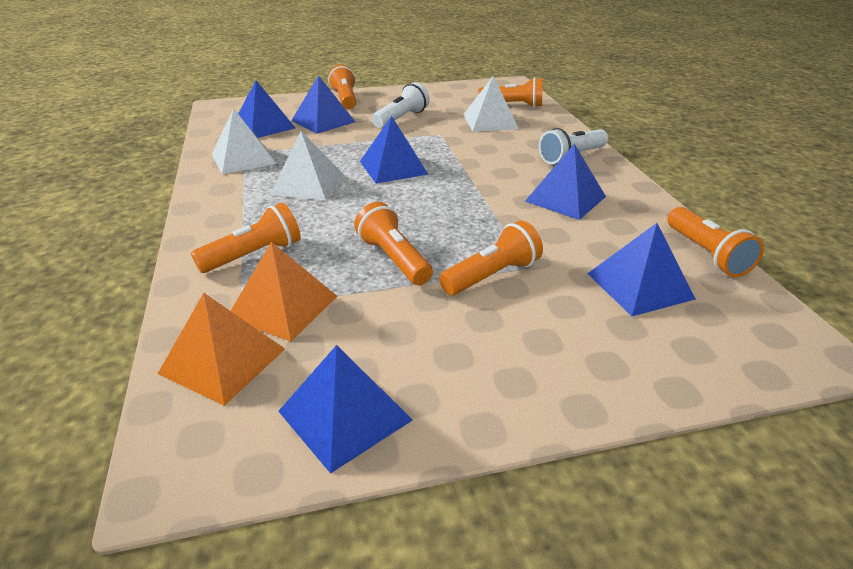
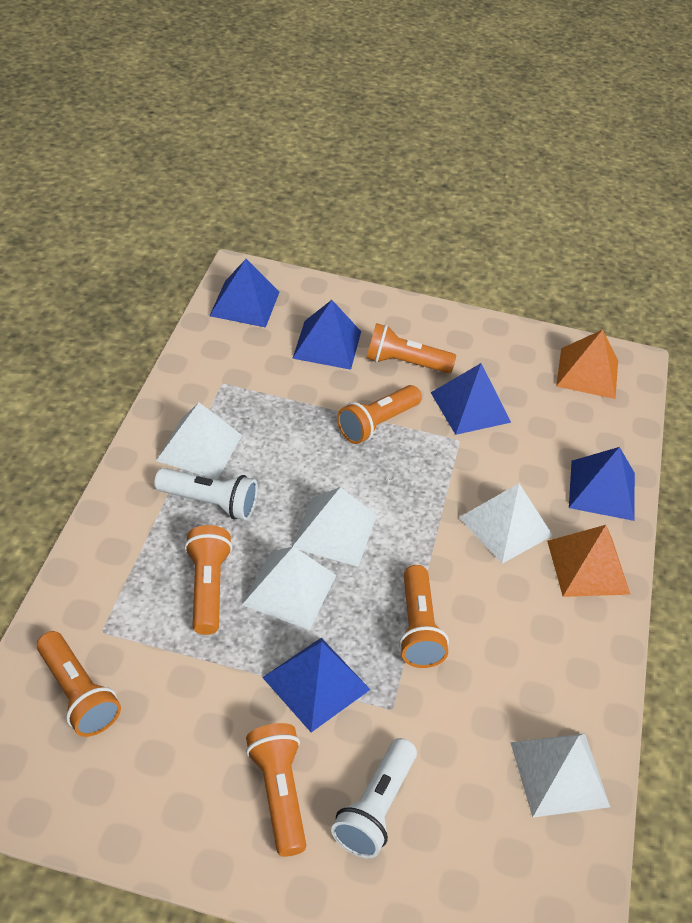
blue pyramid: 6 -> 5
white pyramid: 3 -> 5

